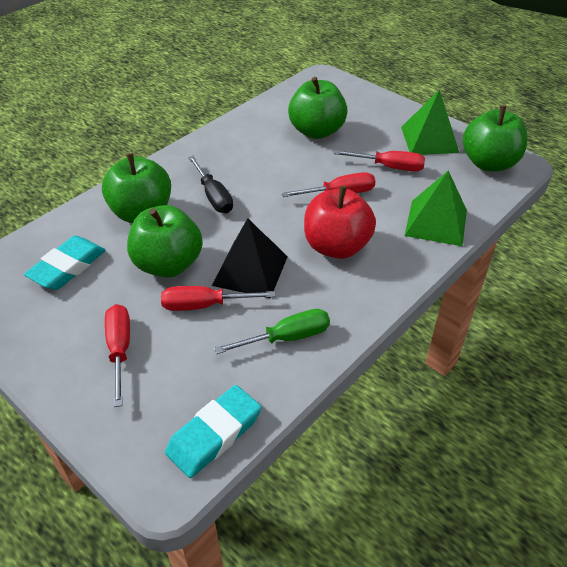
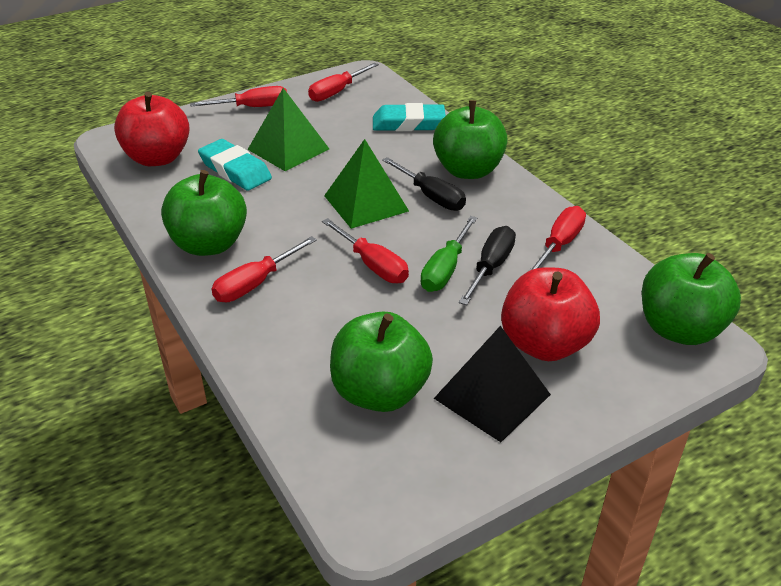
black screwdriver: 1 -> 2
red apple: 1 -> 2
red screwdriver: 4 -> 5

